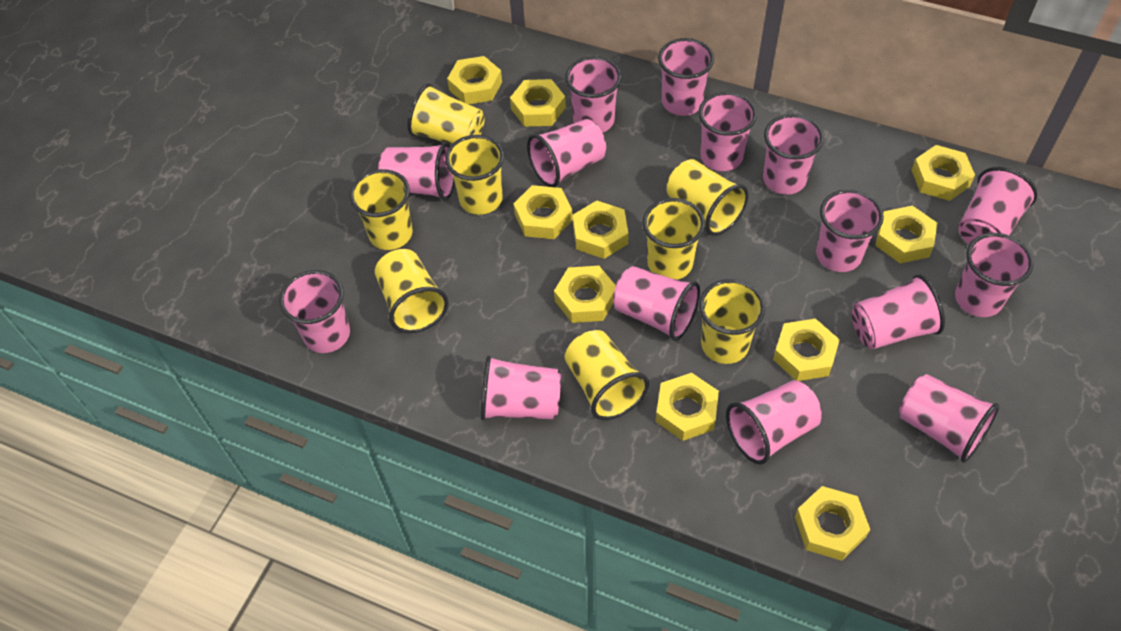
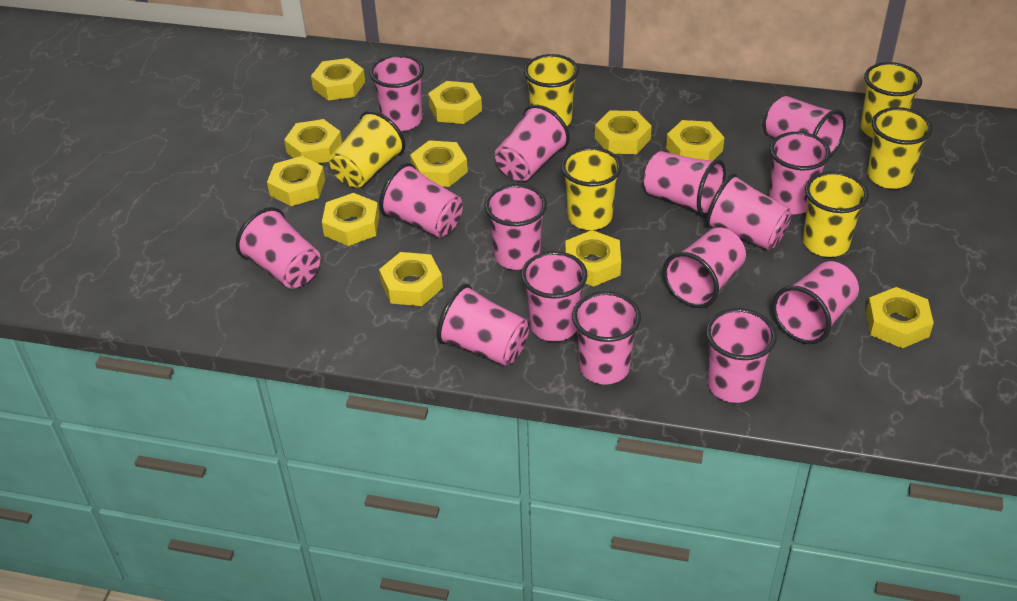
yellow cup: 8 -> 6
yellow nut: 10 -> 11

